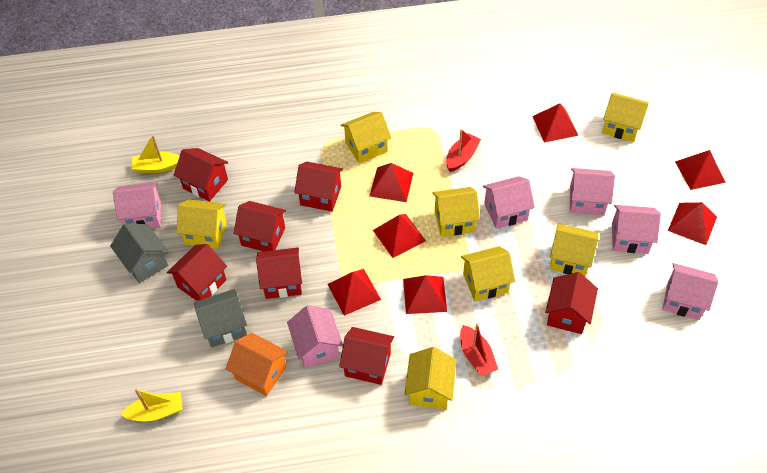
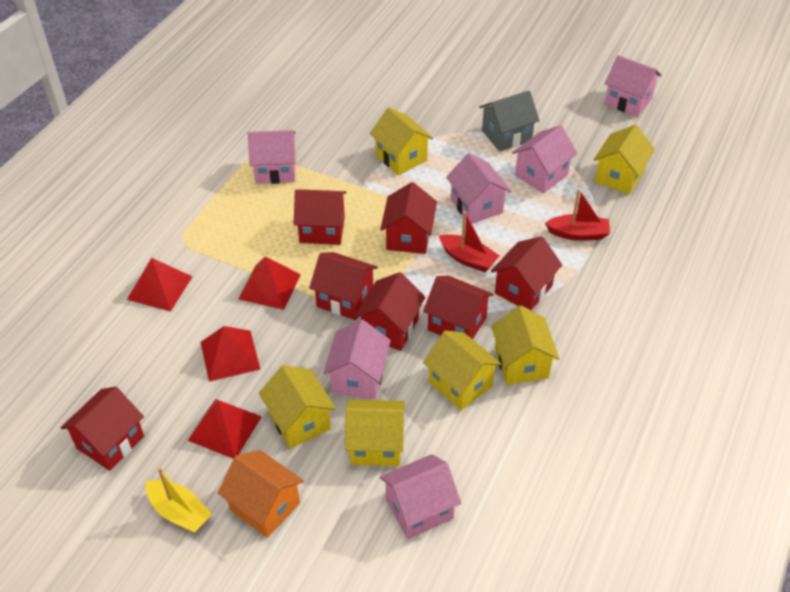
grey house: 2 -> 1
red pyramid: 7 -> 4
yellow boat: 2 -> 1
yellow house: 7 -> 6

